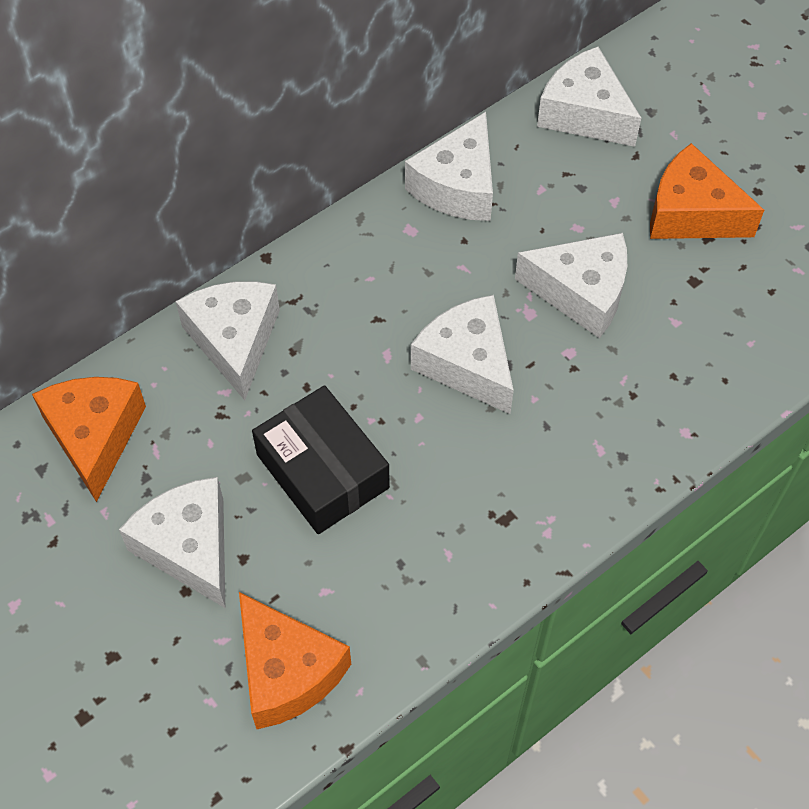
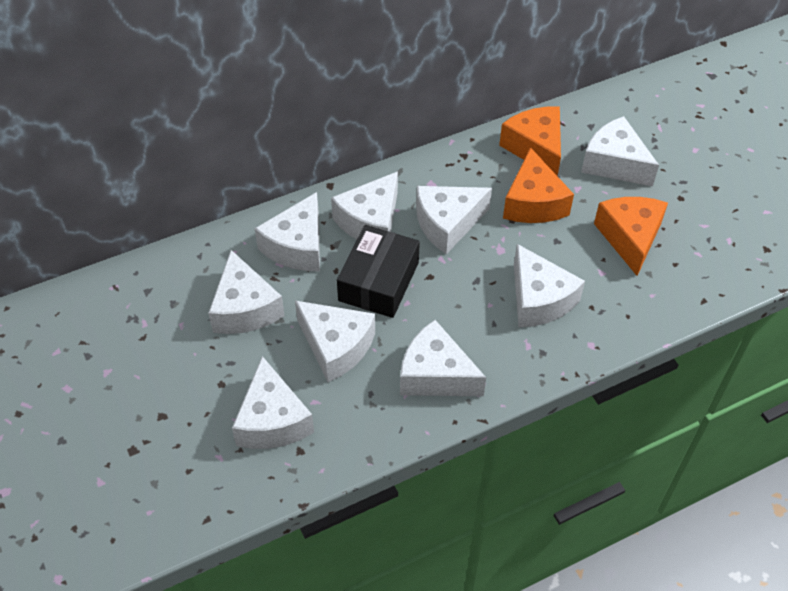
white cheese: 6 -> 9

